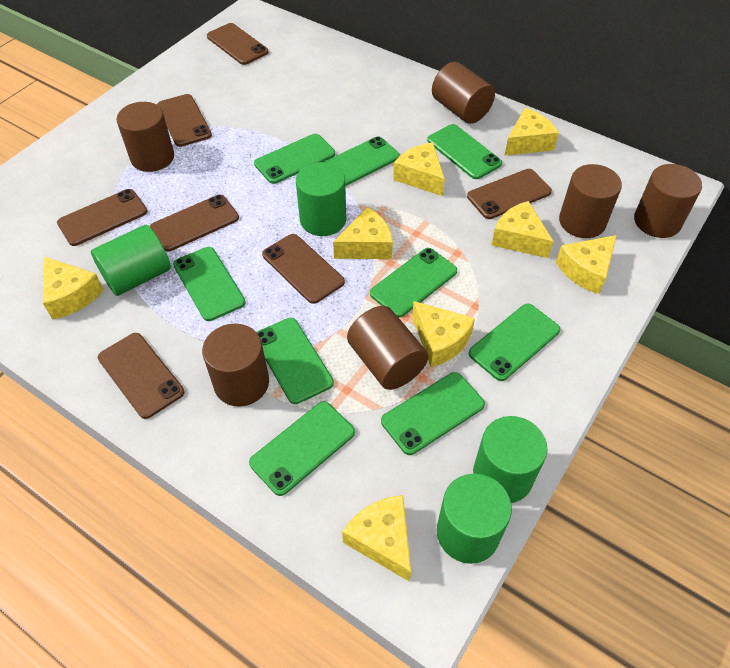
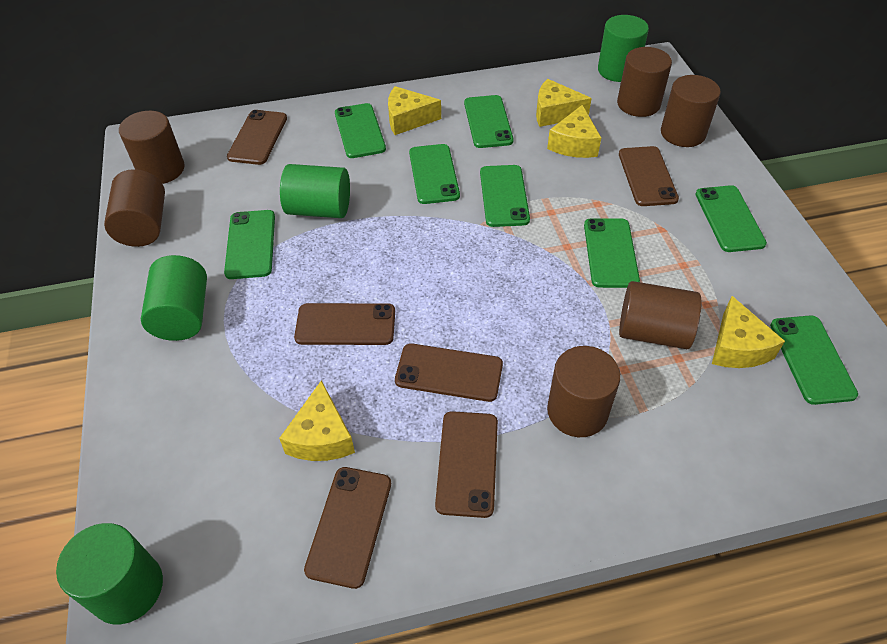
brown phone: 7 -> 6
green phone: 9 -> 8
yellow cheese: 8 -> 5

